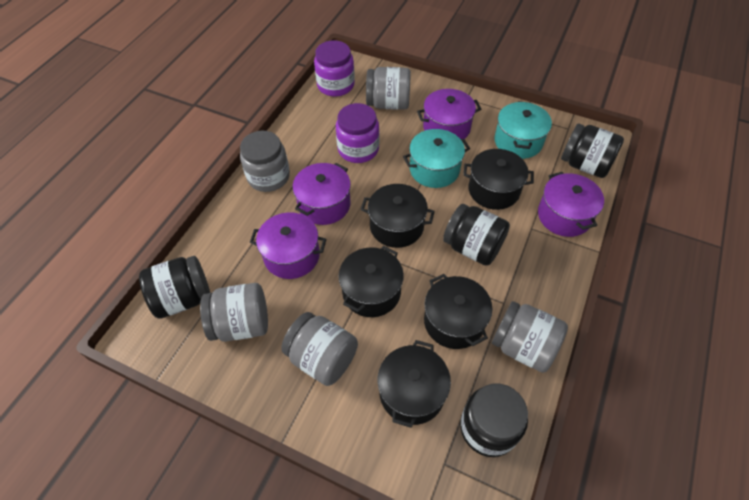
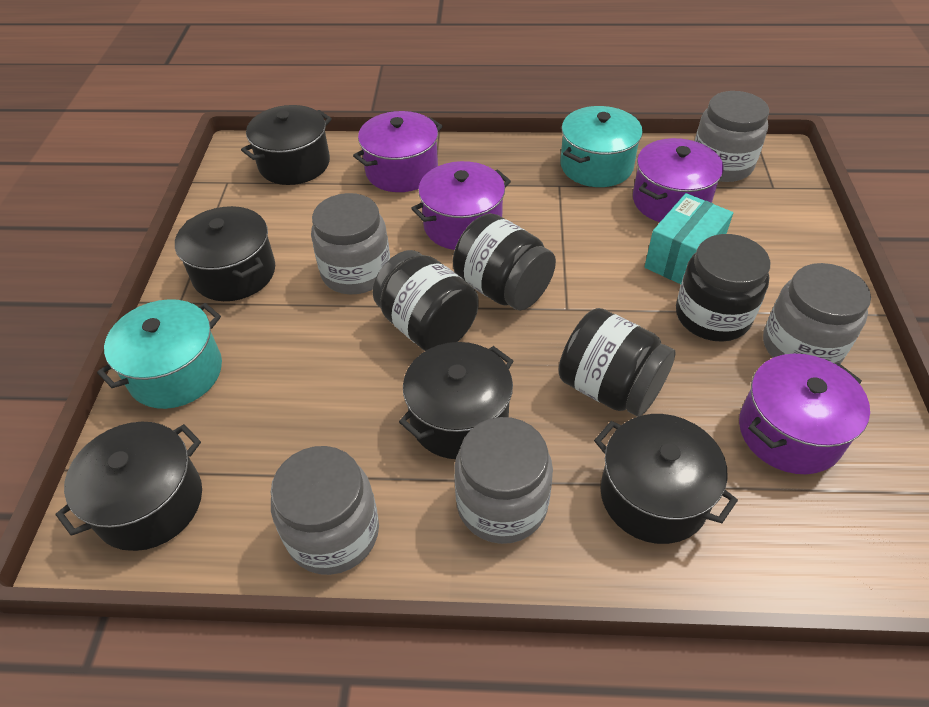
purple jar: 2 -> 0
turquoise box: 0 -> 1

